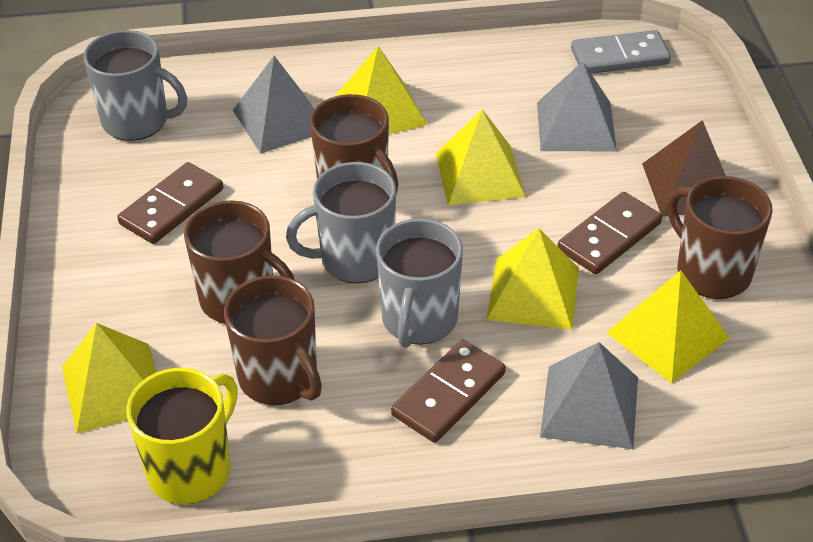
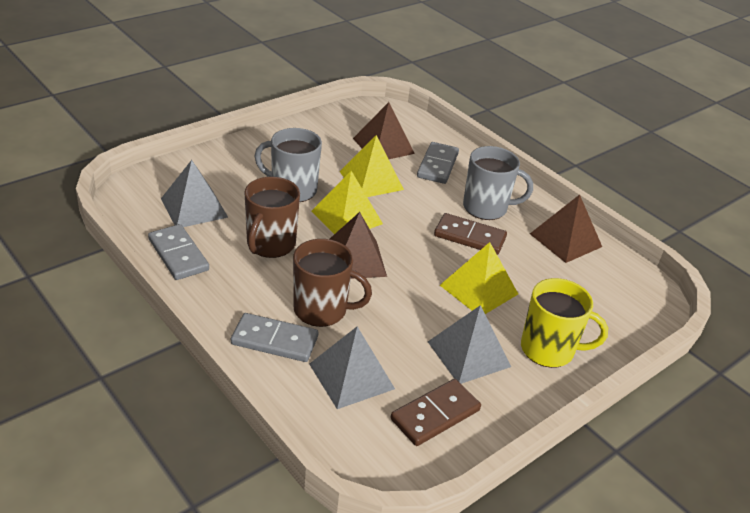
brown domino: 3 -> 2
brown mug: 4 -> 2
brown pyramid: 1 -> 3
grey domino: 1 -> 3
grey mug: 3 -> 2
yellow pyramid: 5 -> 3

